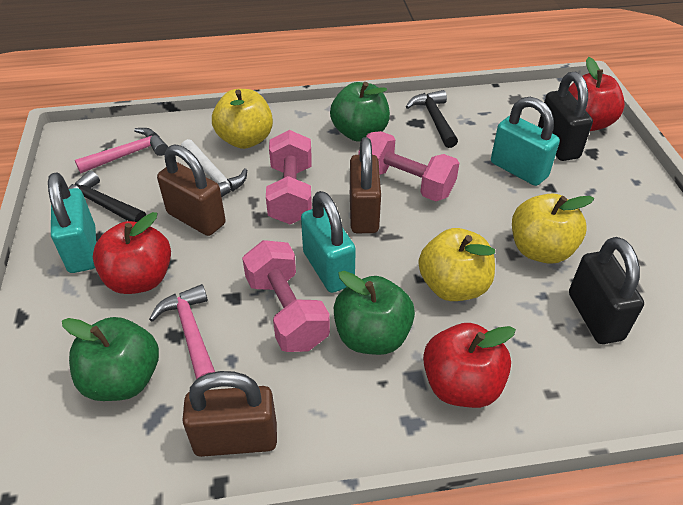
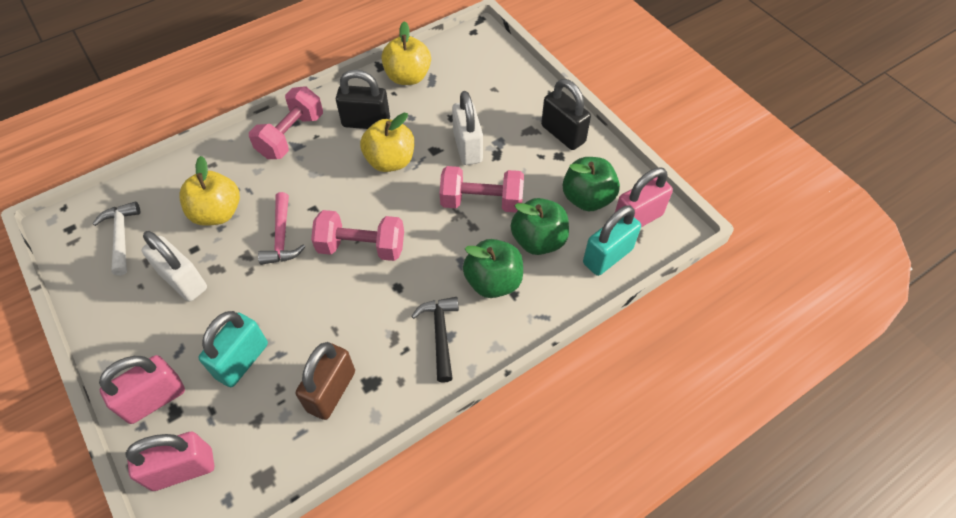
black hammer: 2 -> 1
brown padlock: 3 -> 1
pink hammer: 2 -> 1
pink padlock: 0 -> 3
red apple: 3 -> 0
turquoise padlock: 3 -> 2
white padlock: 0 -> 2

